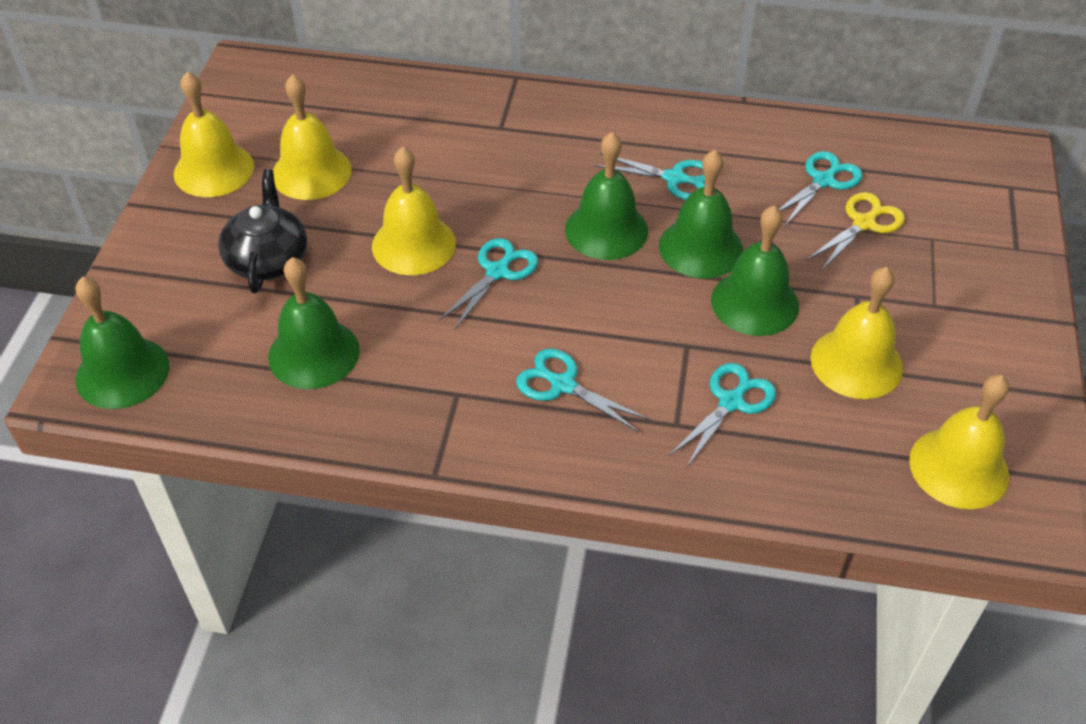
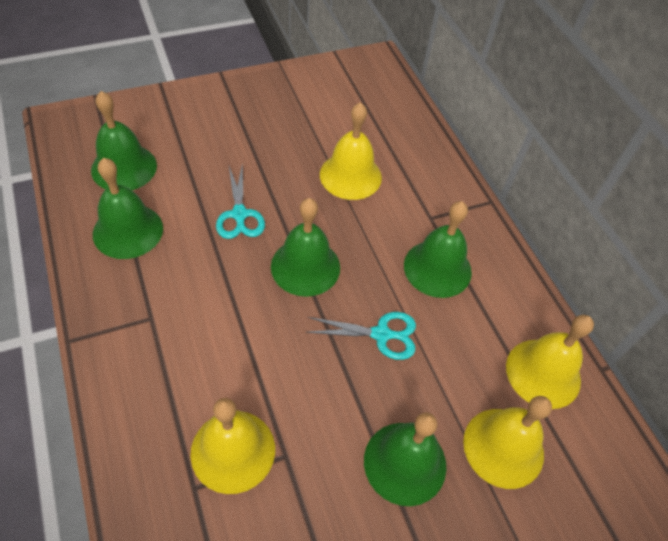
black teapot: 1 -> 0
turquoise scissors: 5 -> 2
yellow bell: 5 -> 4
yellow scissors: 1 -> 0

